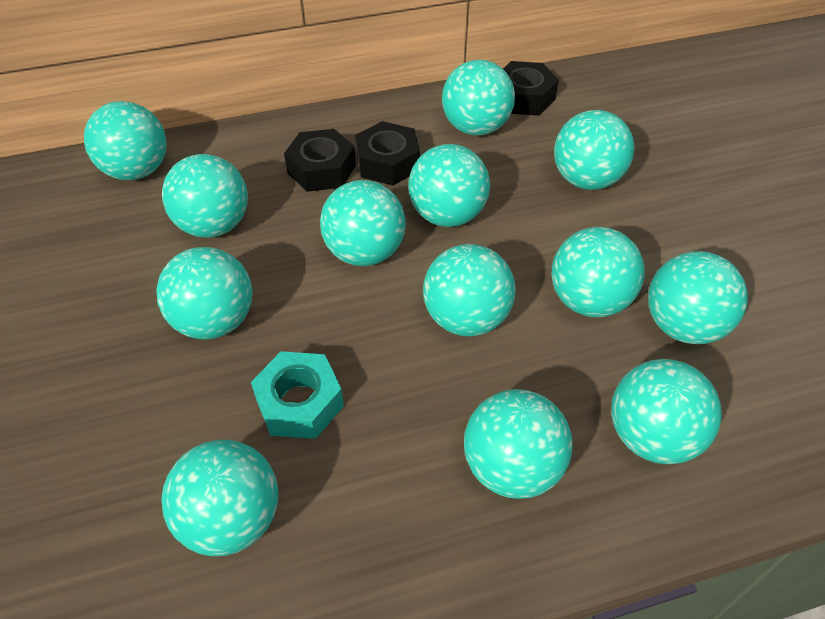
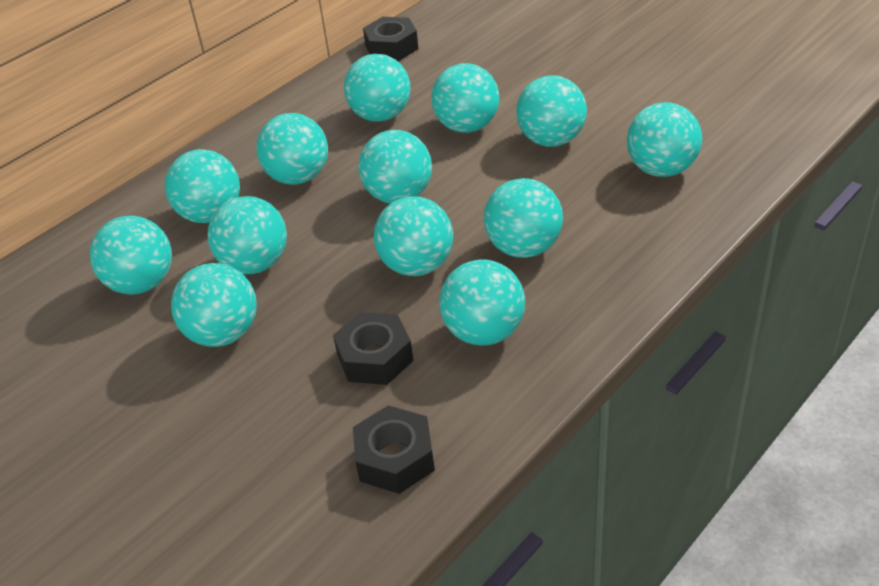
turquoise nut: 1 -> 0

